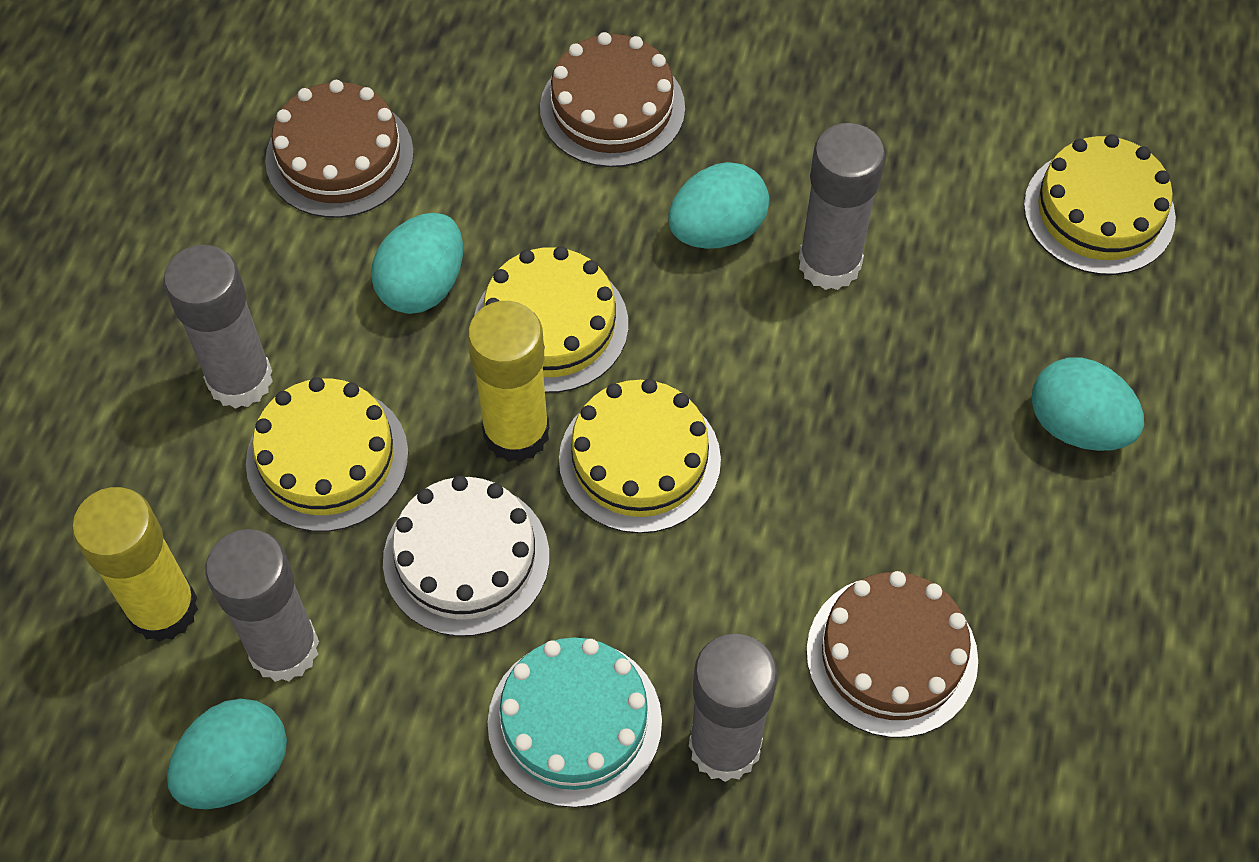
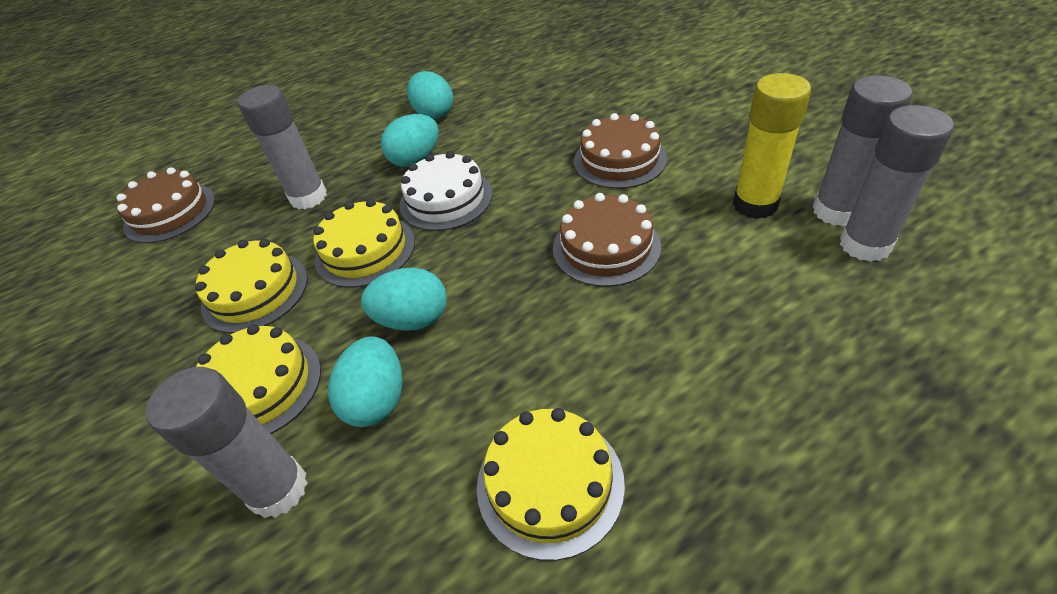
turquoise cake: 1 -> 0
yellow glue stick: 2 -> 1

